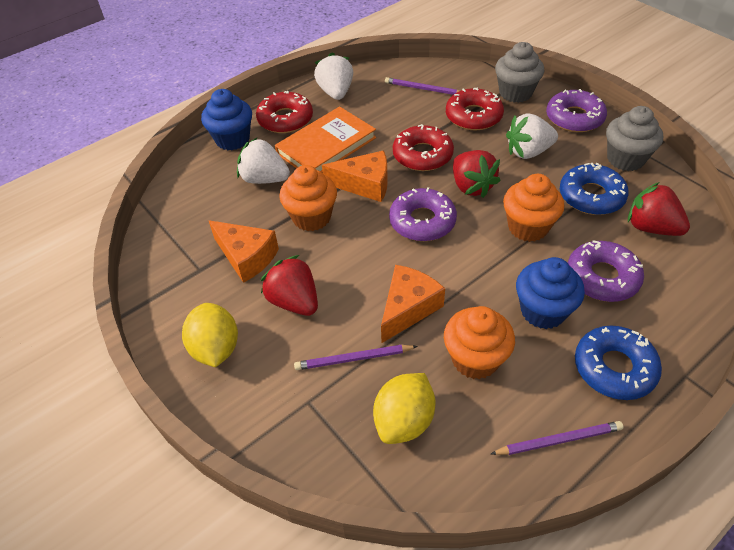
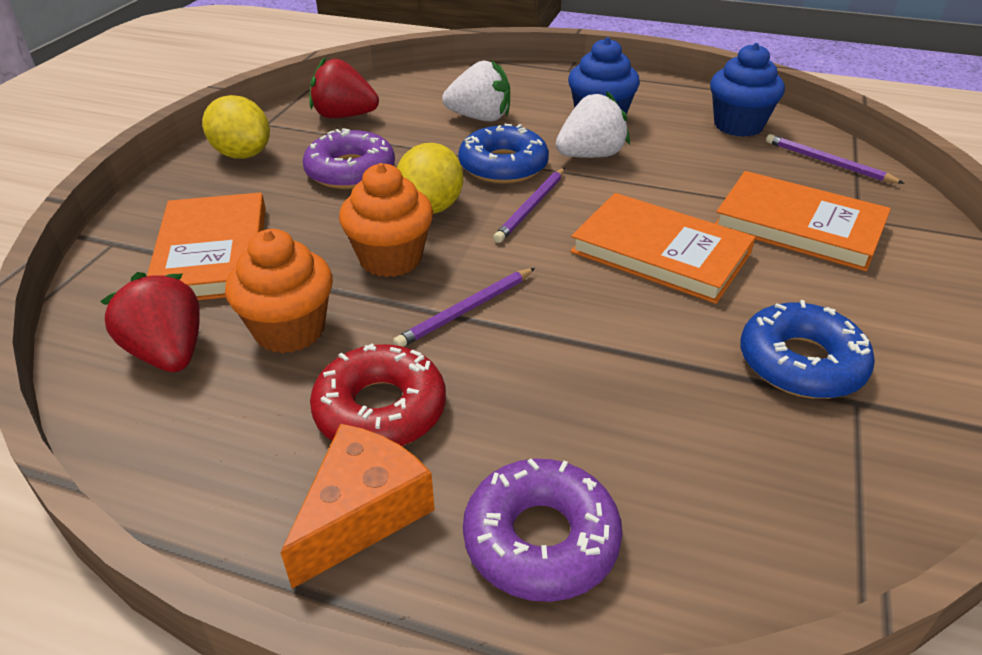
grey cupcake: 2 -> 0
orange book: 1 -> 3
orange cheese: 3 -> 1
orange cupcake: 3 -> 2
purple donut: 3 -> 2
red donut: 3 -> 1
red strawberry: 3 -> 2
white strawberry: 3 -> 2

